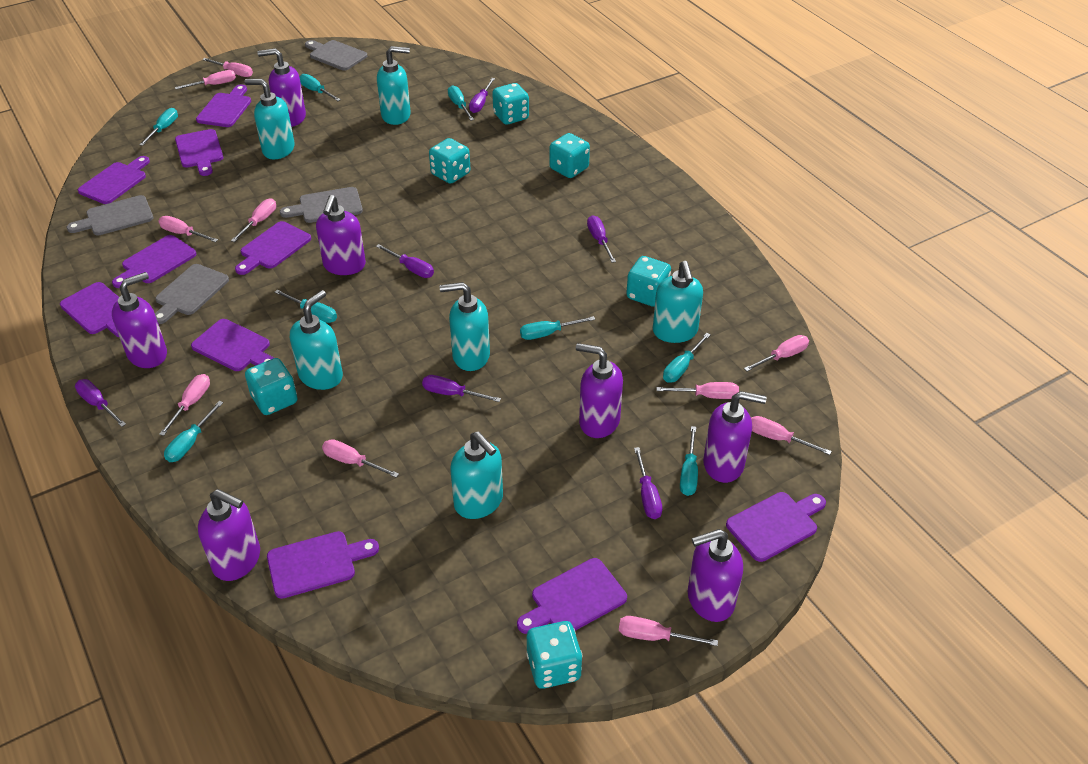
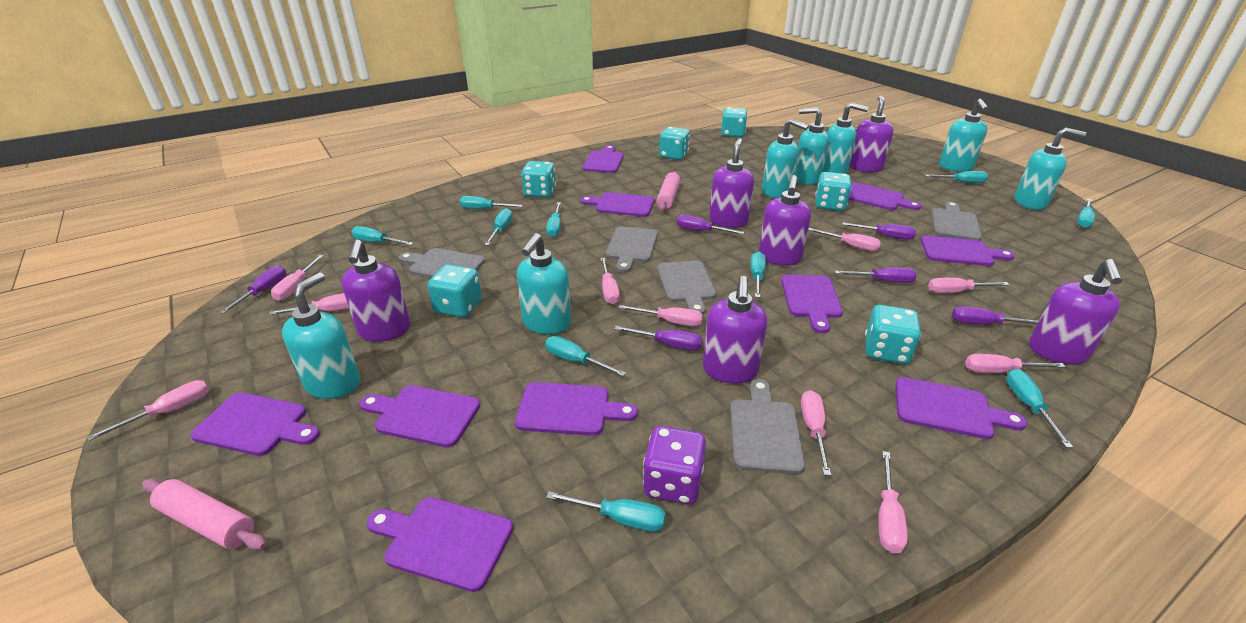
grey cutting board: 4 -> 5
pink rolling pin: 0 -> 2
purple dice: 0 -> 1
purple soap dispenser: 7 -> 6
turquoise screwdriver: 8 -> 10
turquoise soap dispenser: 6 -> 7

